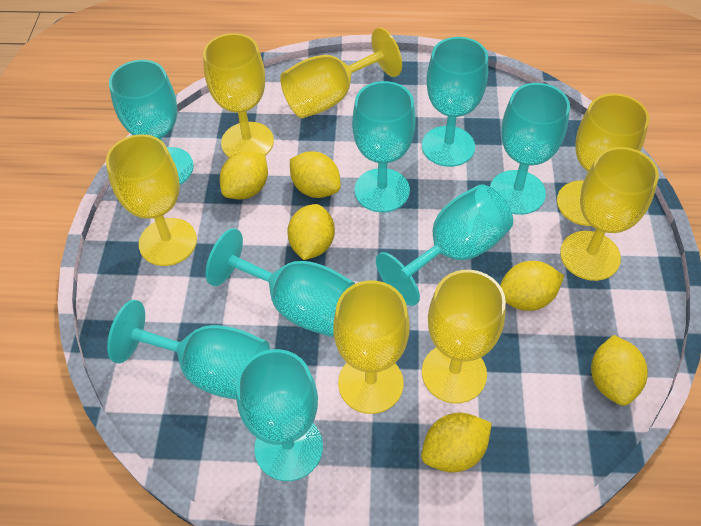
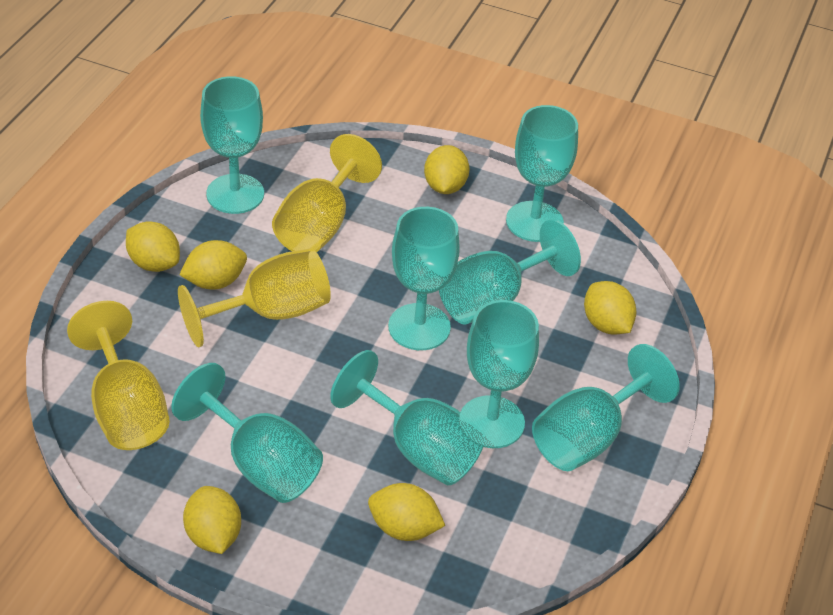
yellow goblet: 7 -> 3

